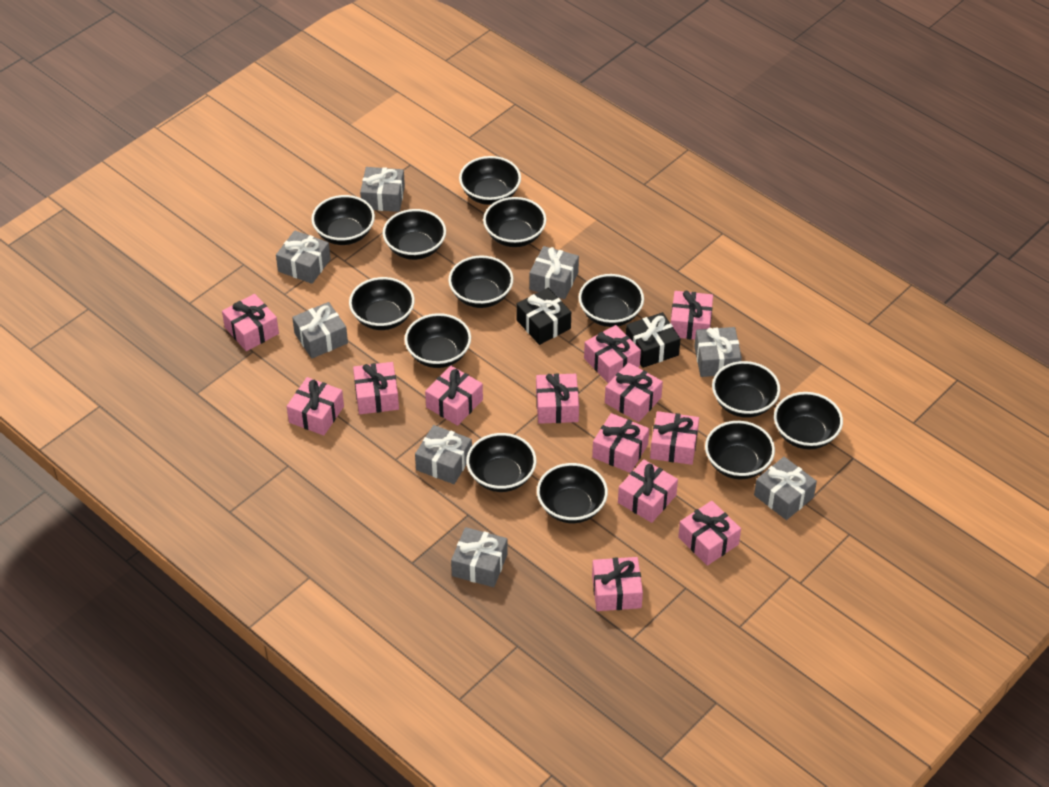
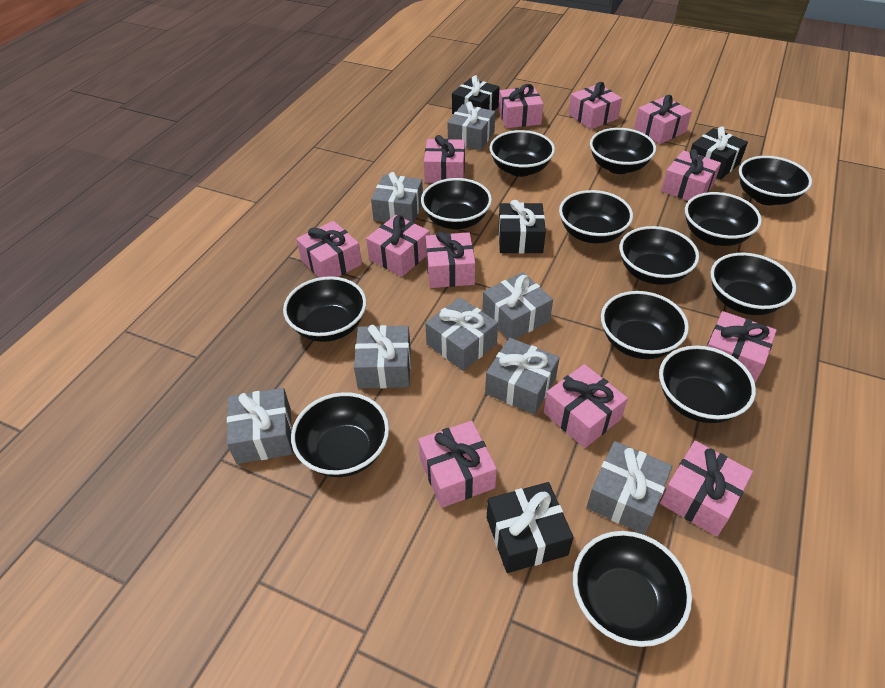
black gift: 2 -> 4
pink gift: 13 -> 12

